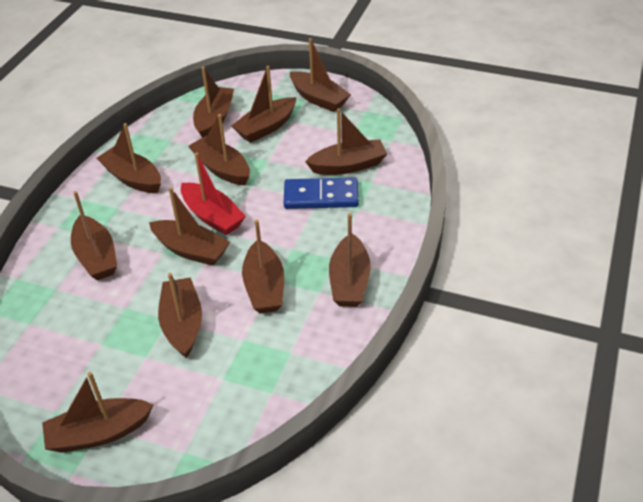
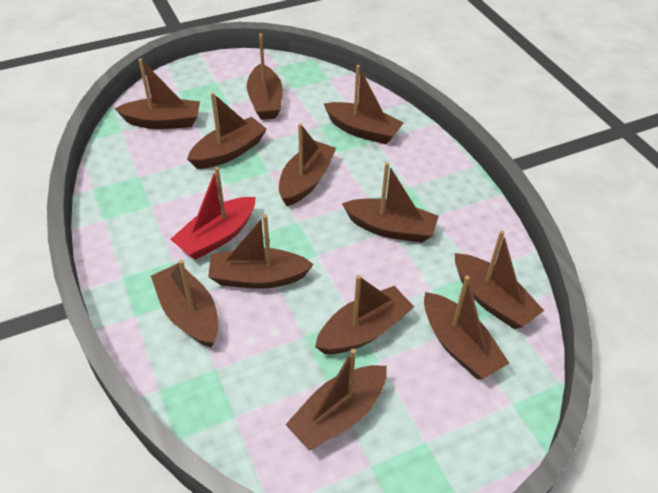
blue domino: 1 -> 0

